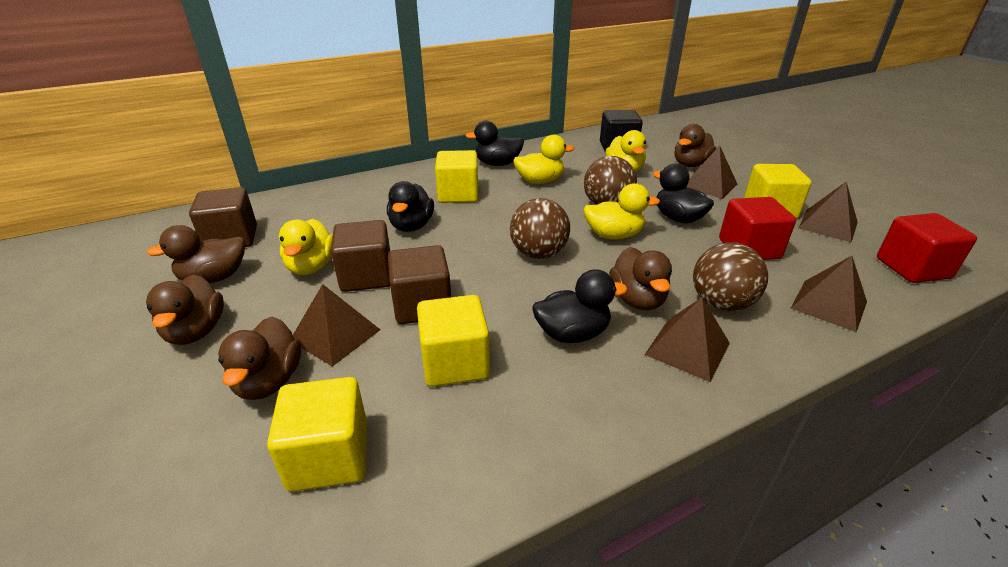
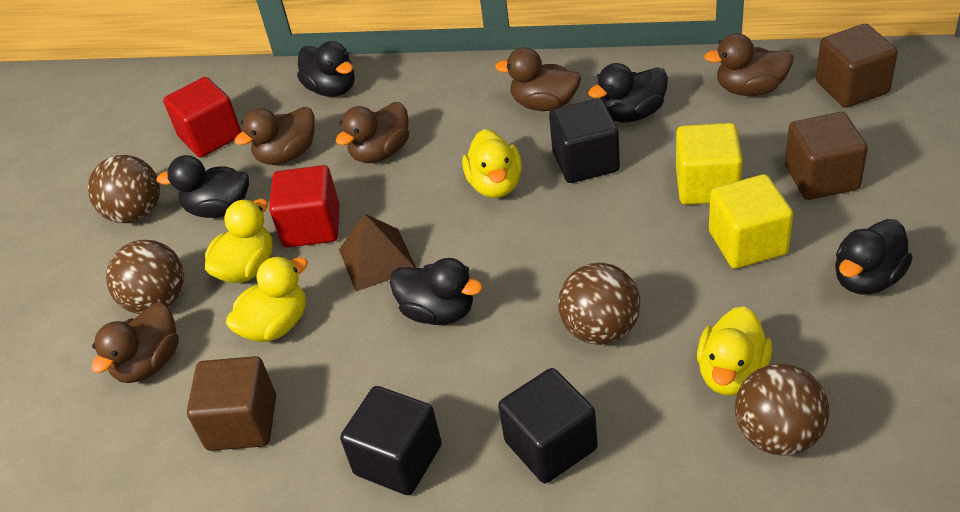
black cube: 1 -> 3
black duck: 4 -> 5
brown ball: 3 -> 4
brown pyramid: 5 -> 1
yellow cube: 4 -> 2

